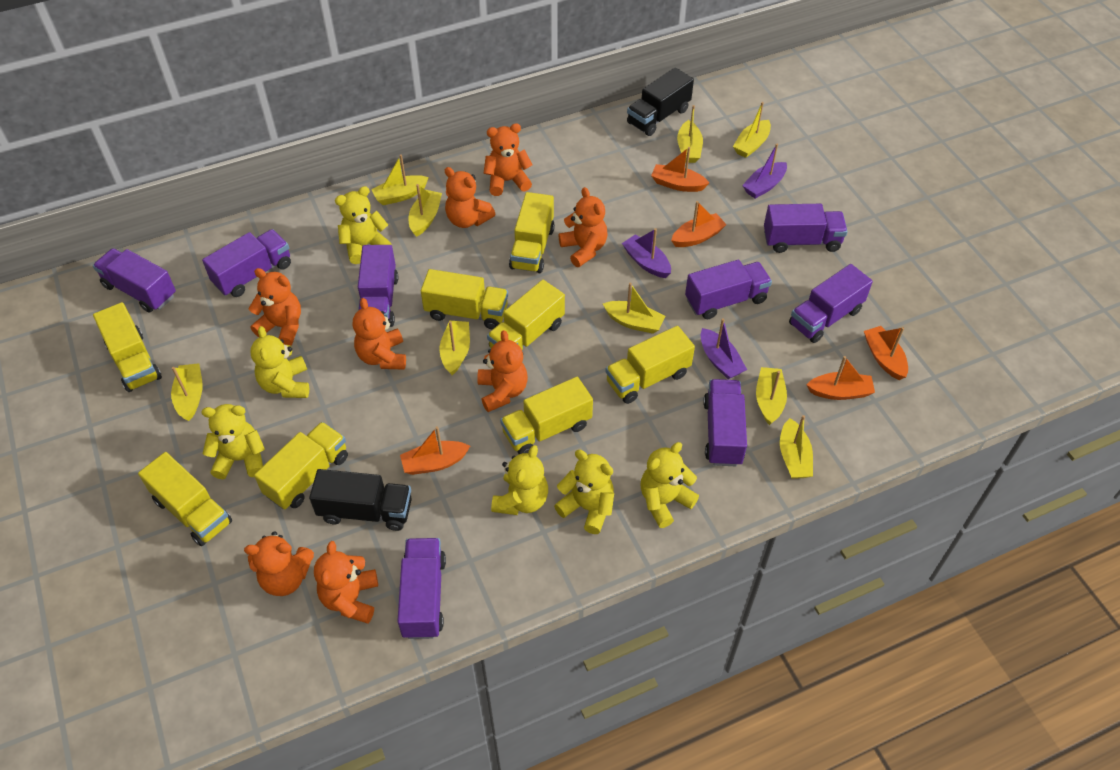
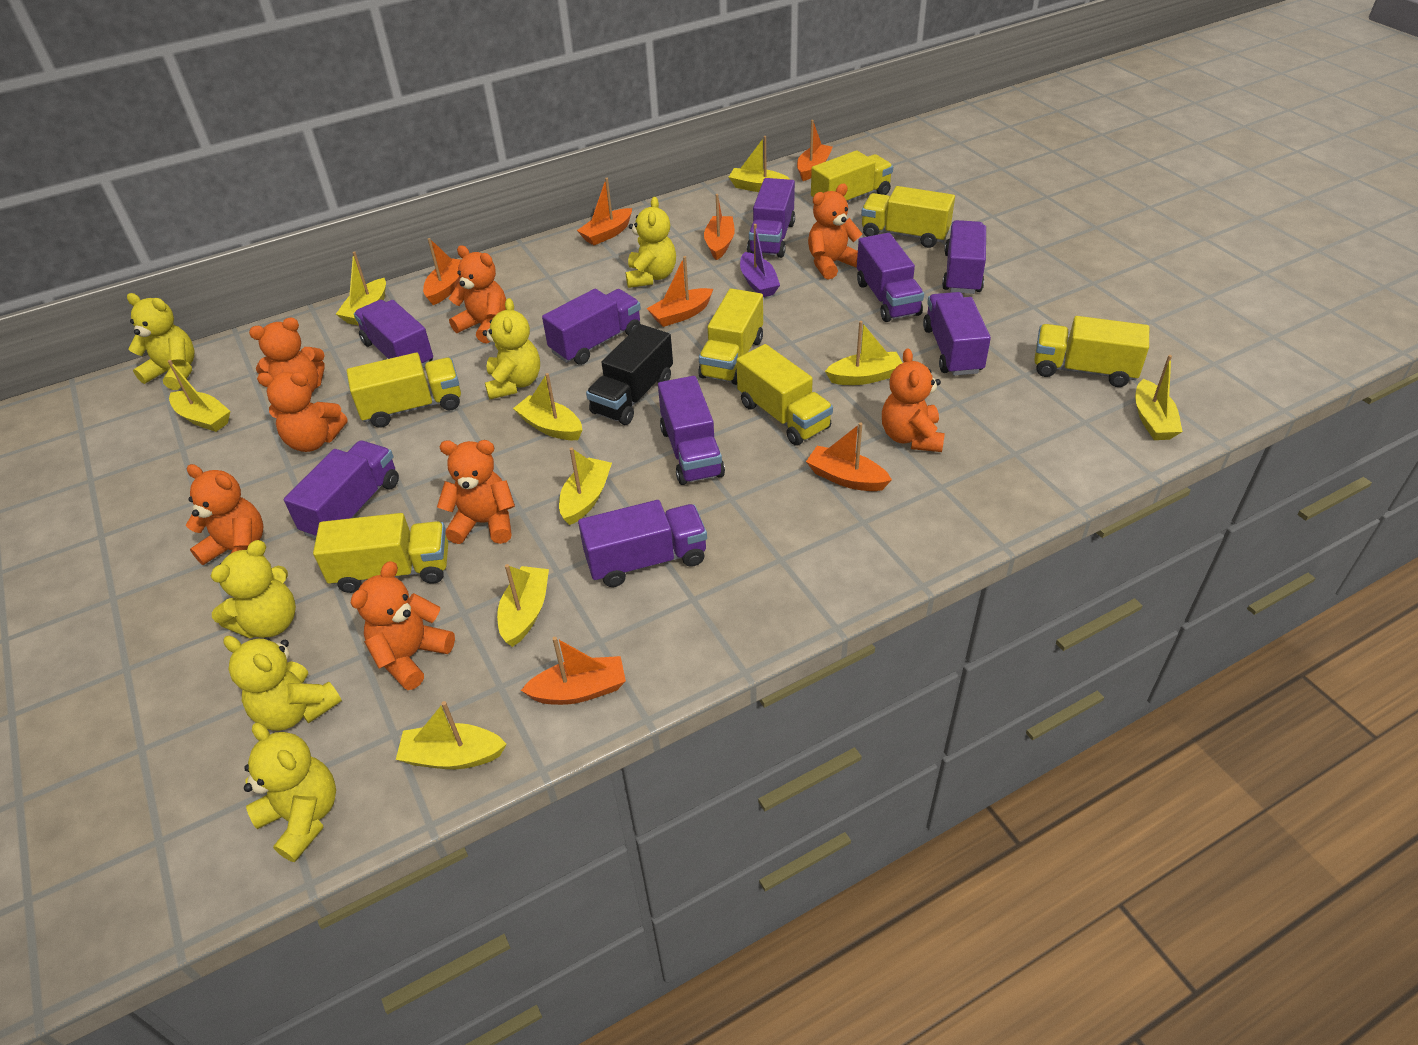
black truck: 2 -> 1
orange boat: 5 -> 7
purple boat: 3 -> 1
purple truck: 8 -> 9
yellow truck: 8 -> 7

